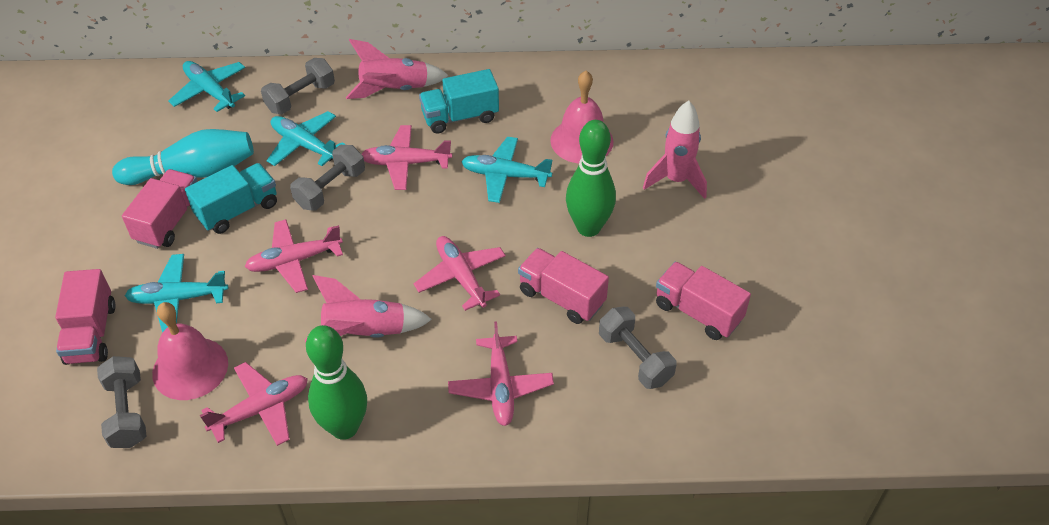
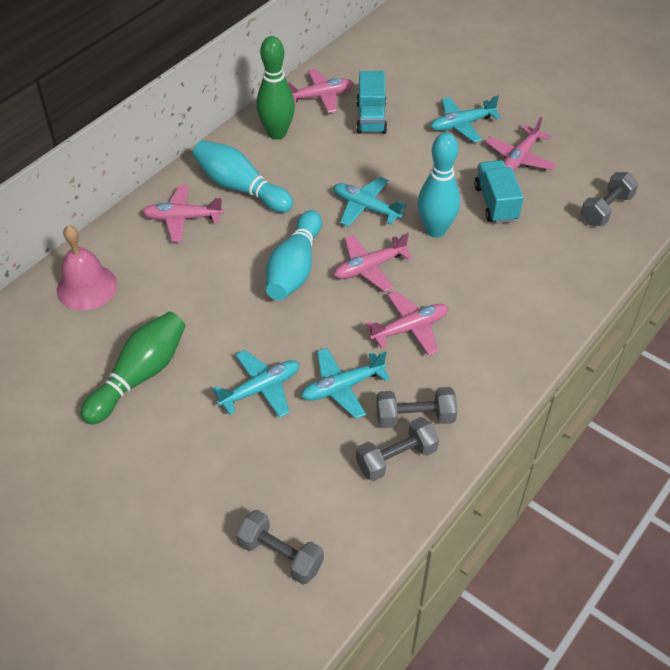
pink bell: 2 -> 1
pink rocket: 3 -> 0
pink truck: 4 -> 0
turquoise bowling pin: 1 -> 3

